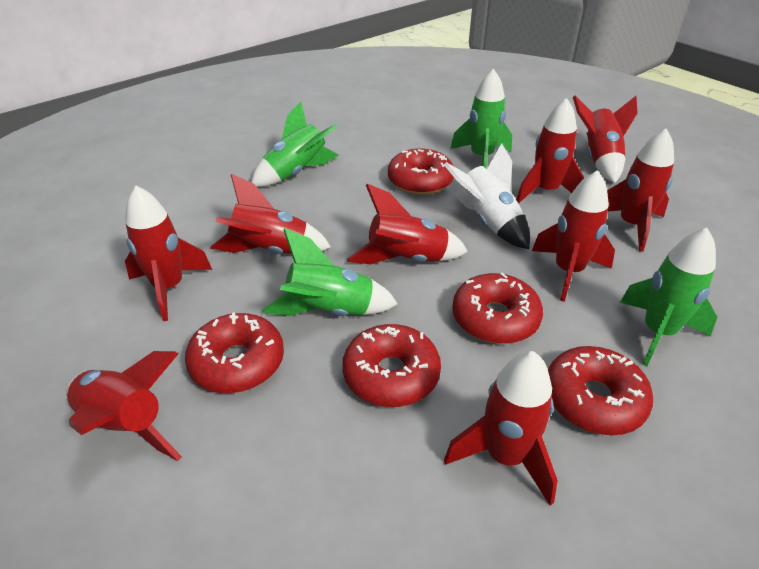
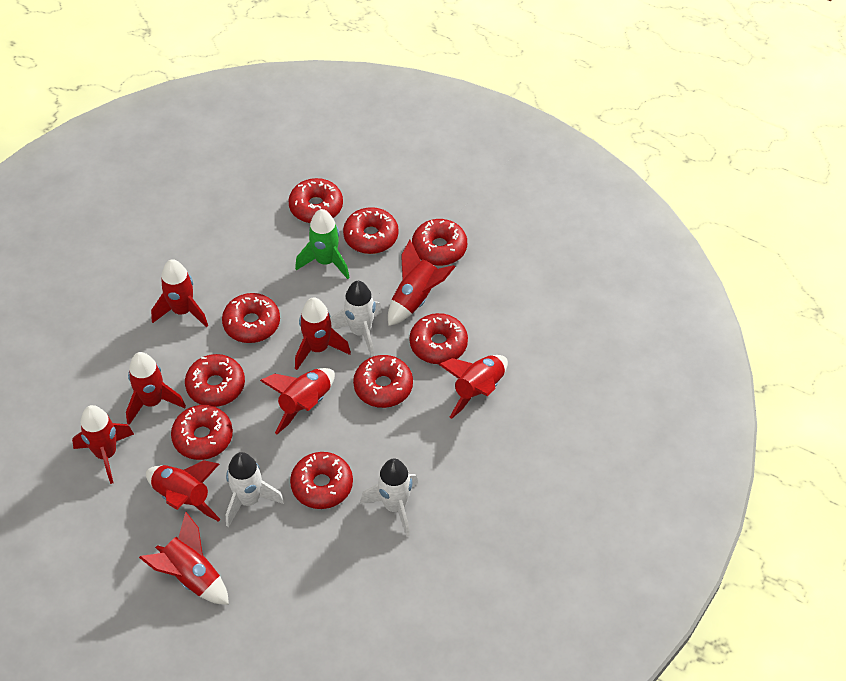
green rocket: 4 -> 1
red donut: 5 -> 9
white rocket: 1 -> 3

